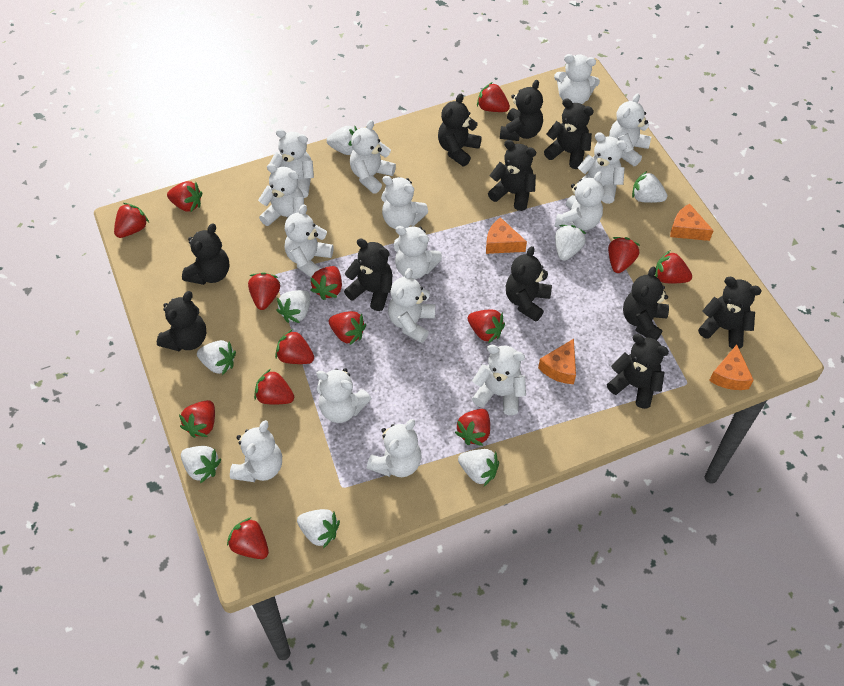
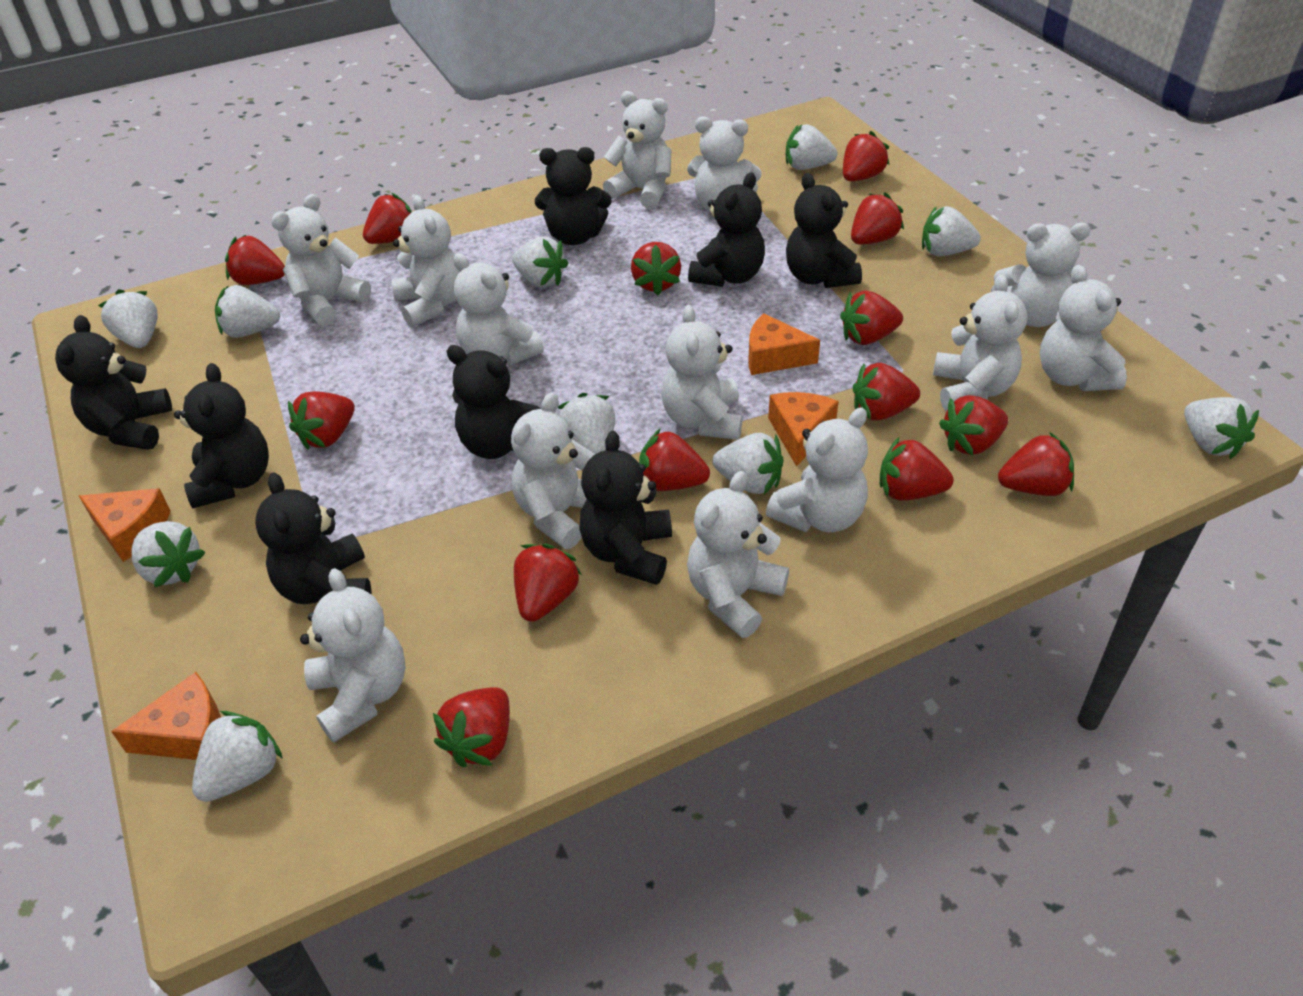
black teddy bear: 11 -> 8
white strawberry: 8 -> 10
white teddy bear: 15 -> 13

